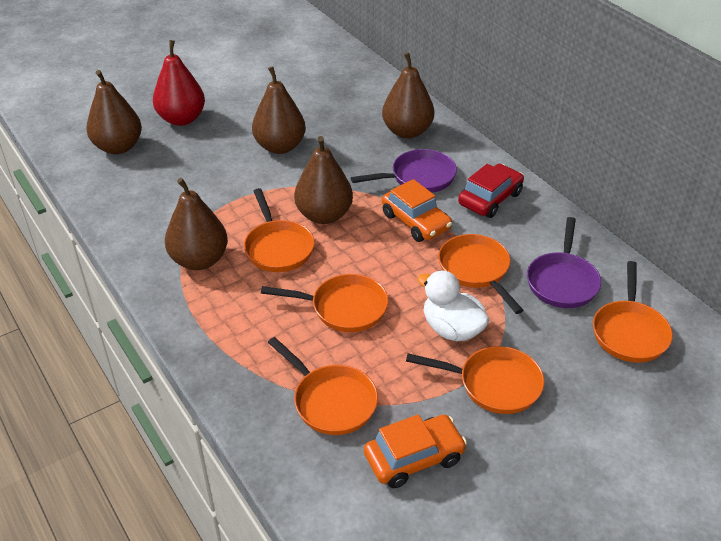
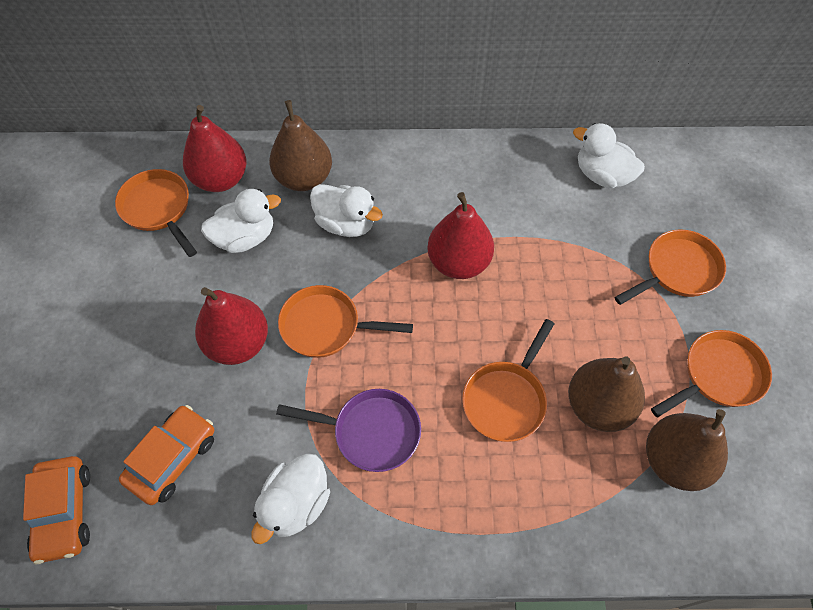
brown pear: 5 -> 3
orange pan: 6 -> 5
purple pan: 2 -> 1
red car: 1 -> 0
red pear: 1 -> 3
white duck: 1 -> 4

